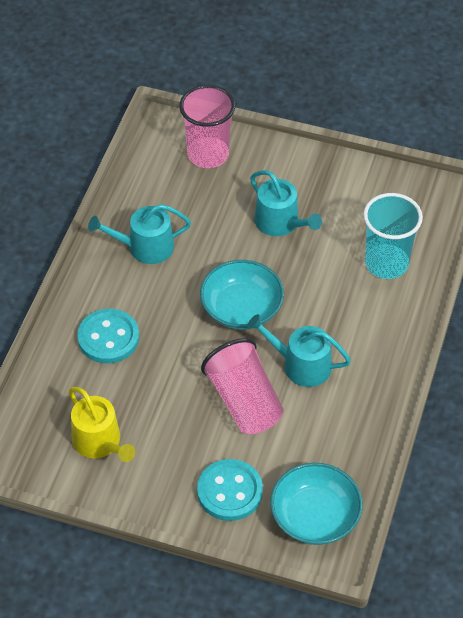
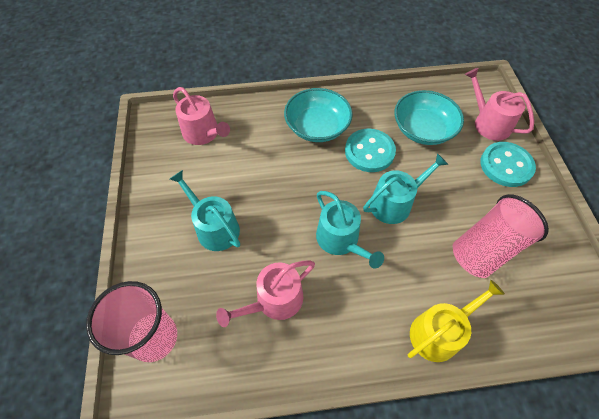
pink watering can: 0 -> 3
turquoise cup: 1 -> 0

